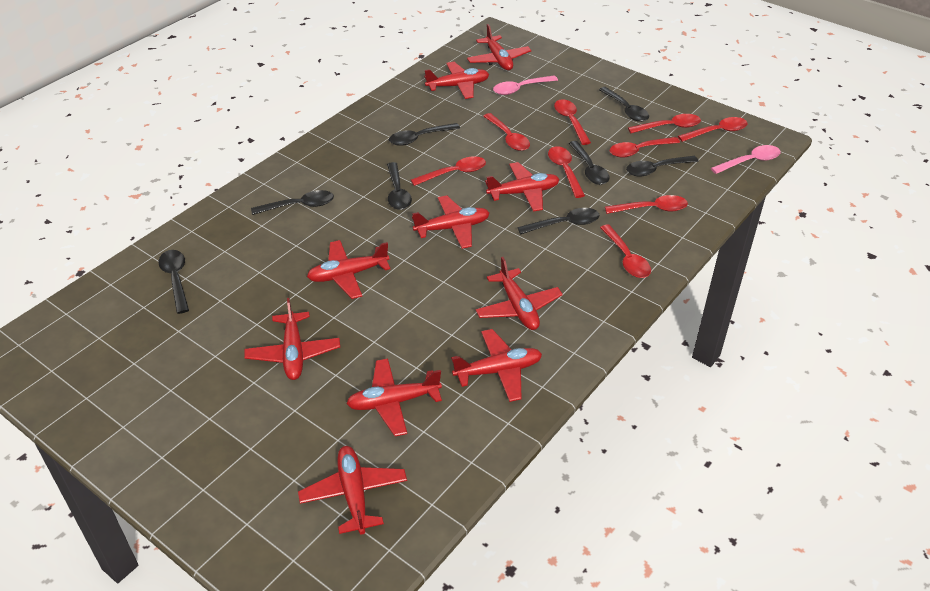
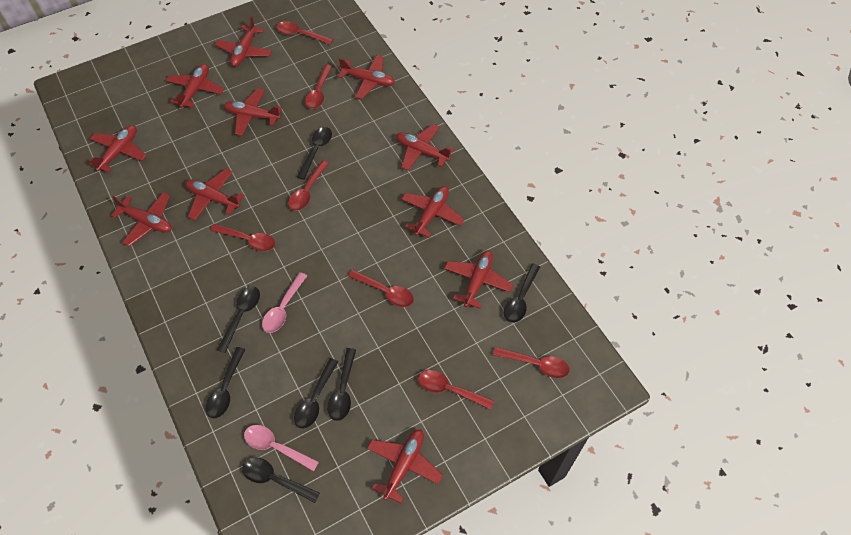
black spoon: 8 -> 7
red plane: 10 -> 11
red spoon: 9 -> 7

